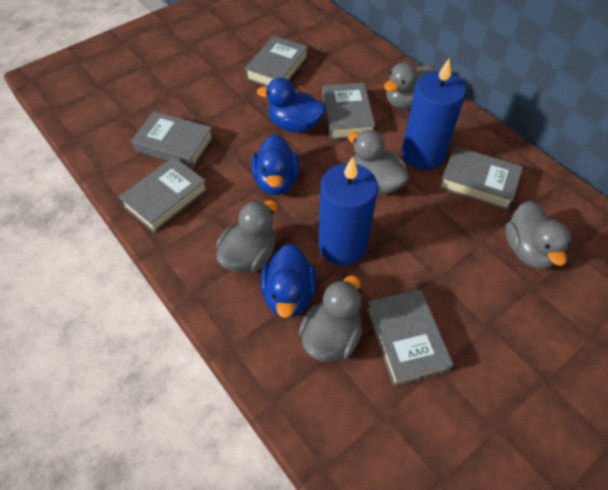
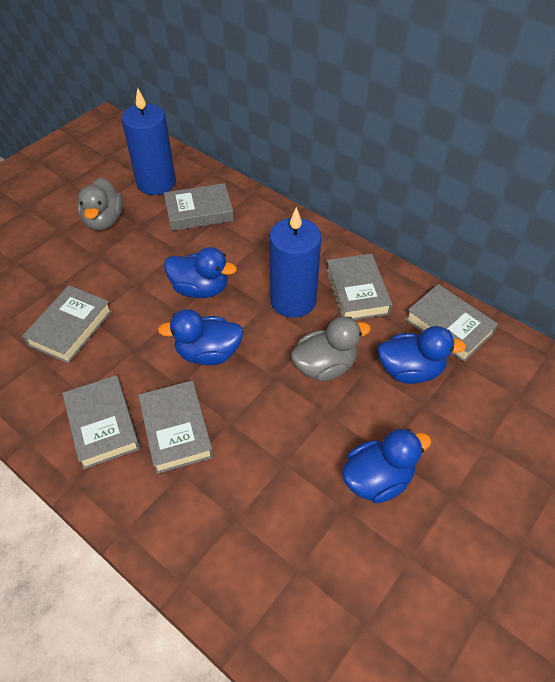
blue duck: 3 -> 4
grey duck: 5 -> 2

